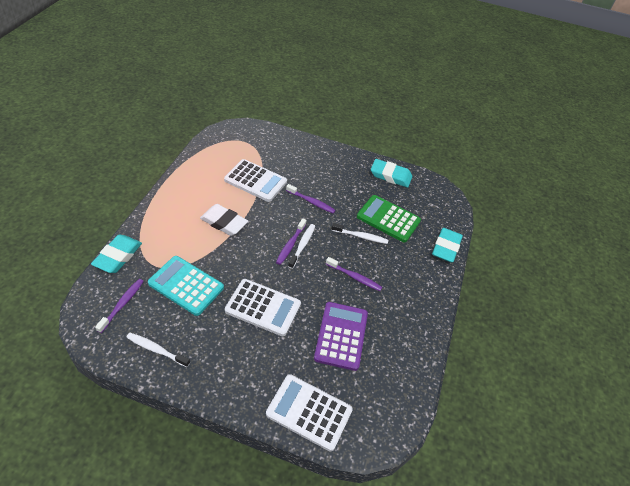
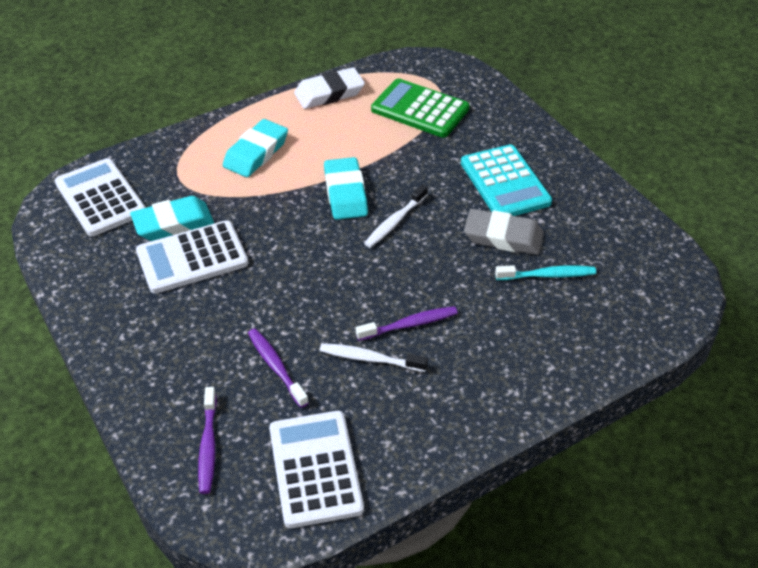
grey eraser: 0 -> 1
purple calculator: 1 -> 0
purple toothbrush: 4 -> 3
turquoise toothbrush: 0 -> 1
white toothbrush: 3 -> 2

